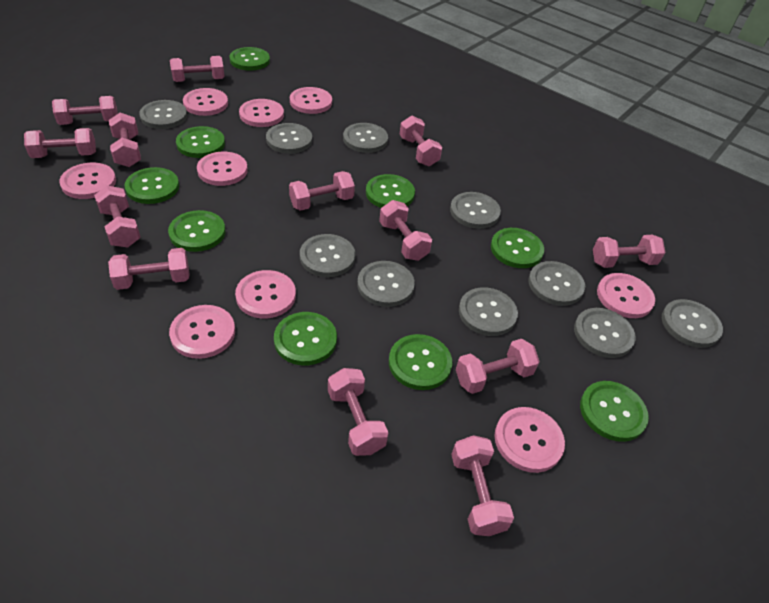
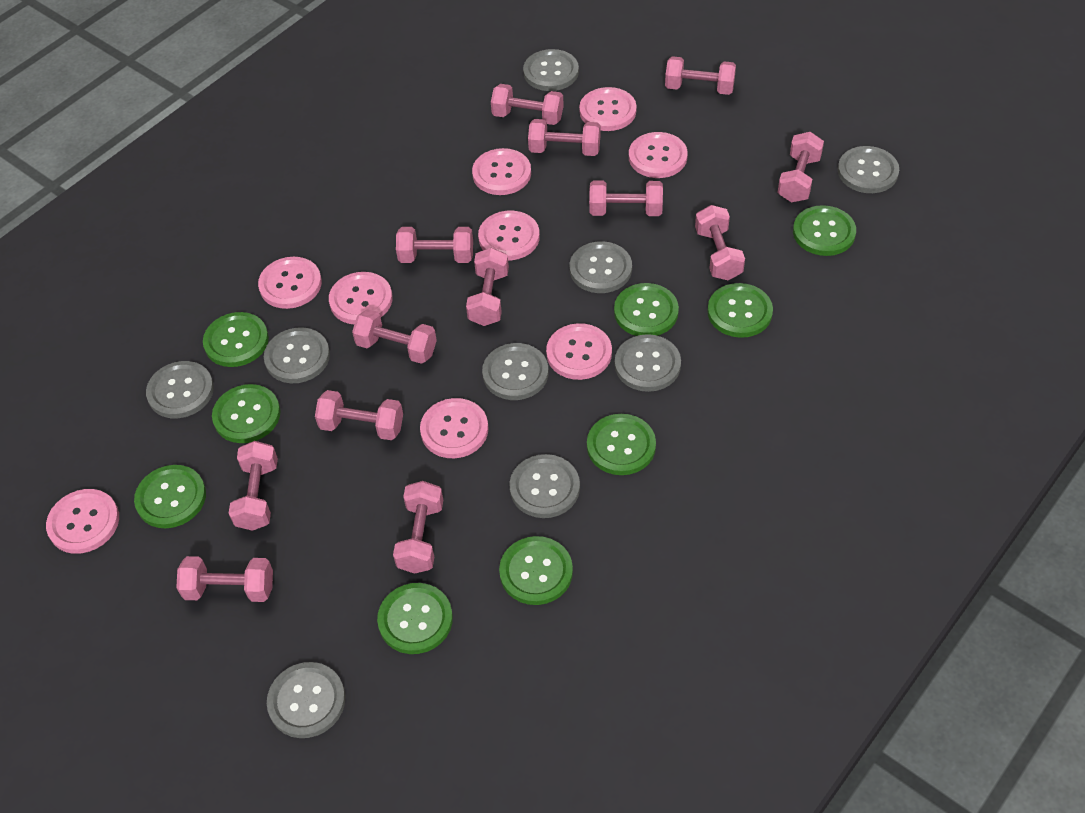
grey button: 10 -> 9

